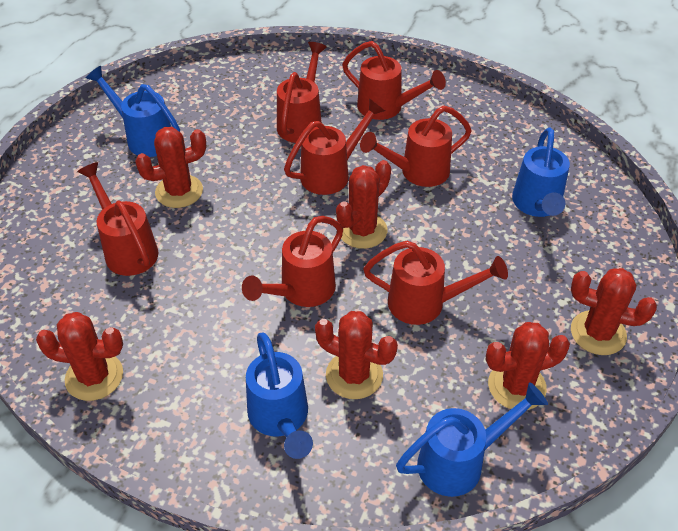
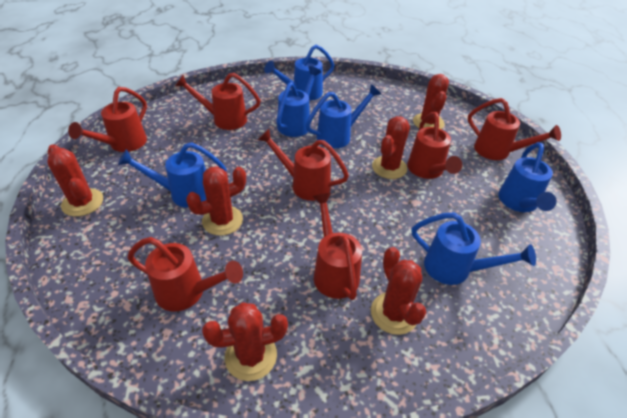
blue watering can: 4 -> 6

